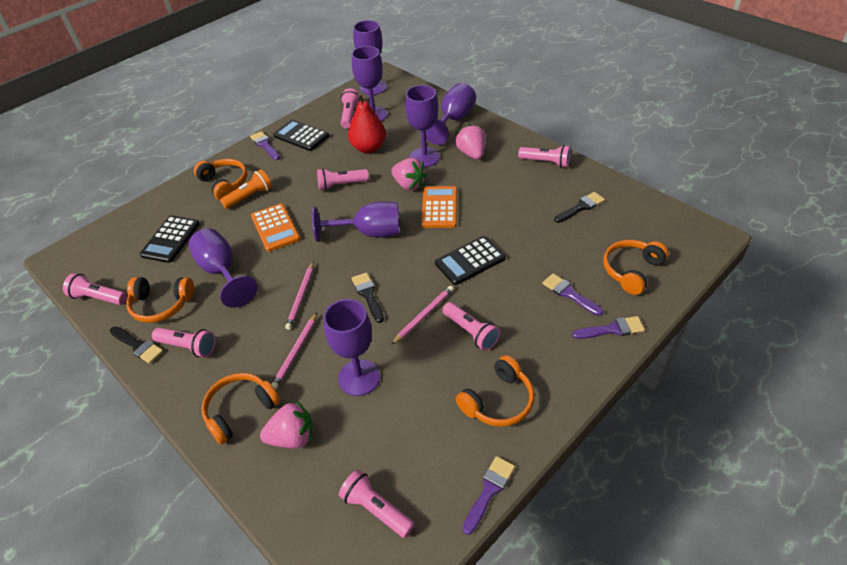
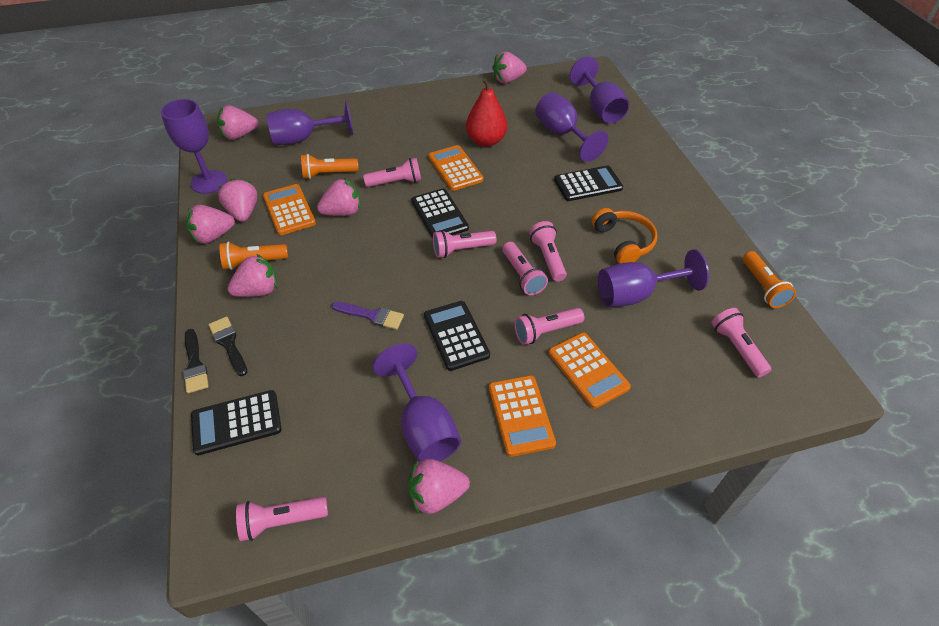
black brush: 3 -> 2
black calculator: 3 -> 4
orange calculator: 2 -> 4
orange flashlight: 1 -> 3
orange headphones: 5 -> 1
pink pencil: 3 -> 0
pink strawberry: 3 -> 7
purple brush: 4 -> 1
purple goblet: 7 -> 6

